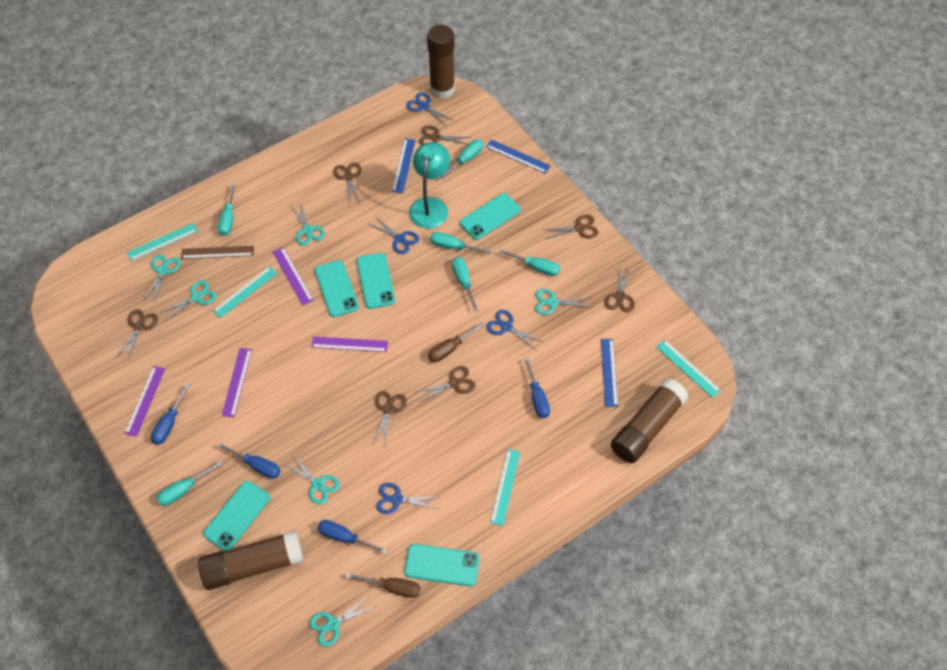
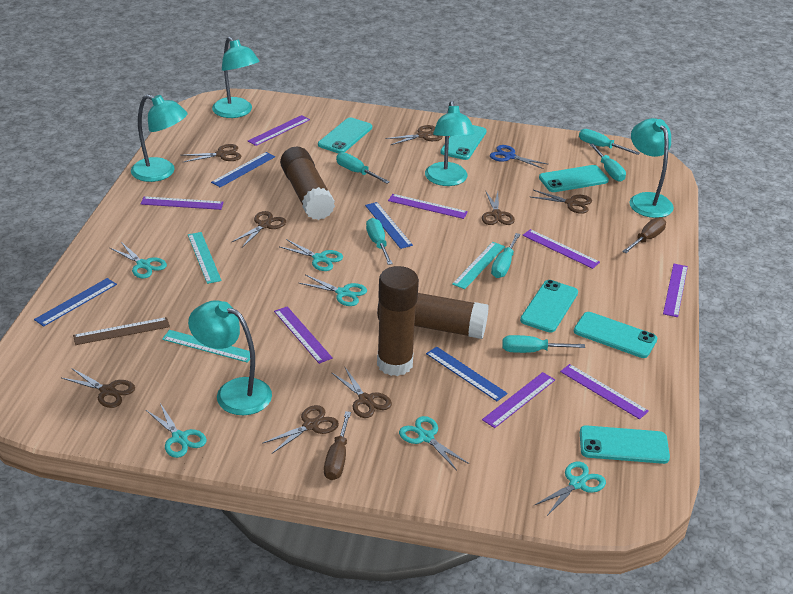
blue ruler: 3 -> 4
blue scissors: 4 -> 1
blue screwdriver: 4 -> 0
brown scissors: 7 -> 8
purple ruler: 4 -> 8
turquoise lamp: 1 -> 5
turquoise phone: 5 -> 6
turquoise ruler: 4 -> 3

